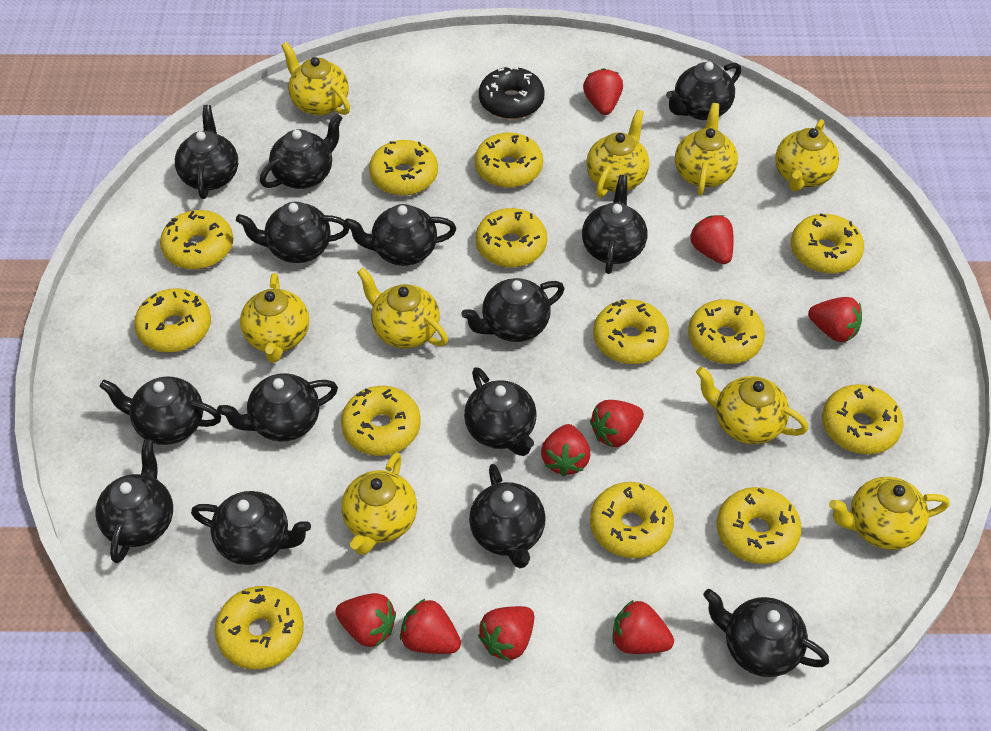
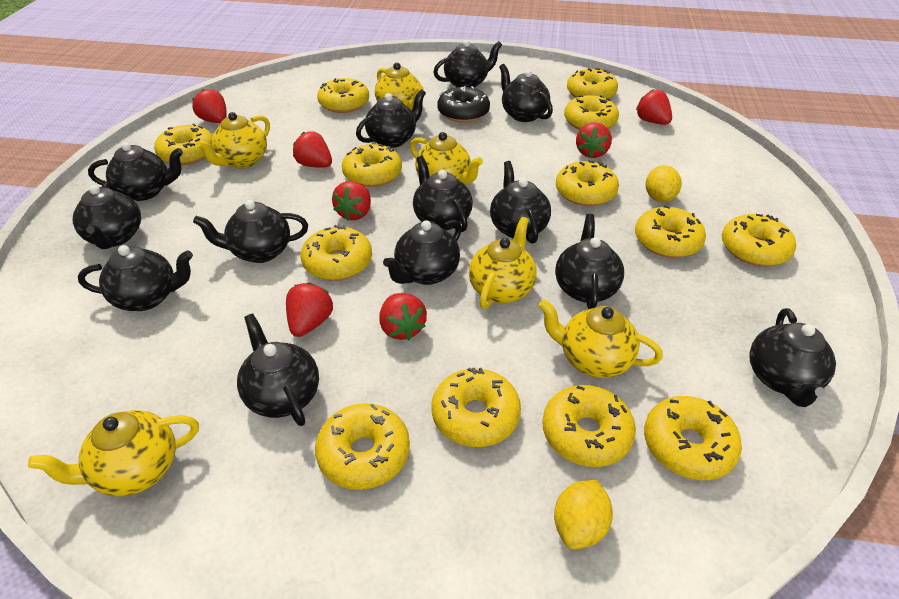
black teapot: 14 -> 13
red strawberry: 9 -> 7
yellow lemon: 0 -> 2
yellow teapot: 9 -> 6

